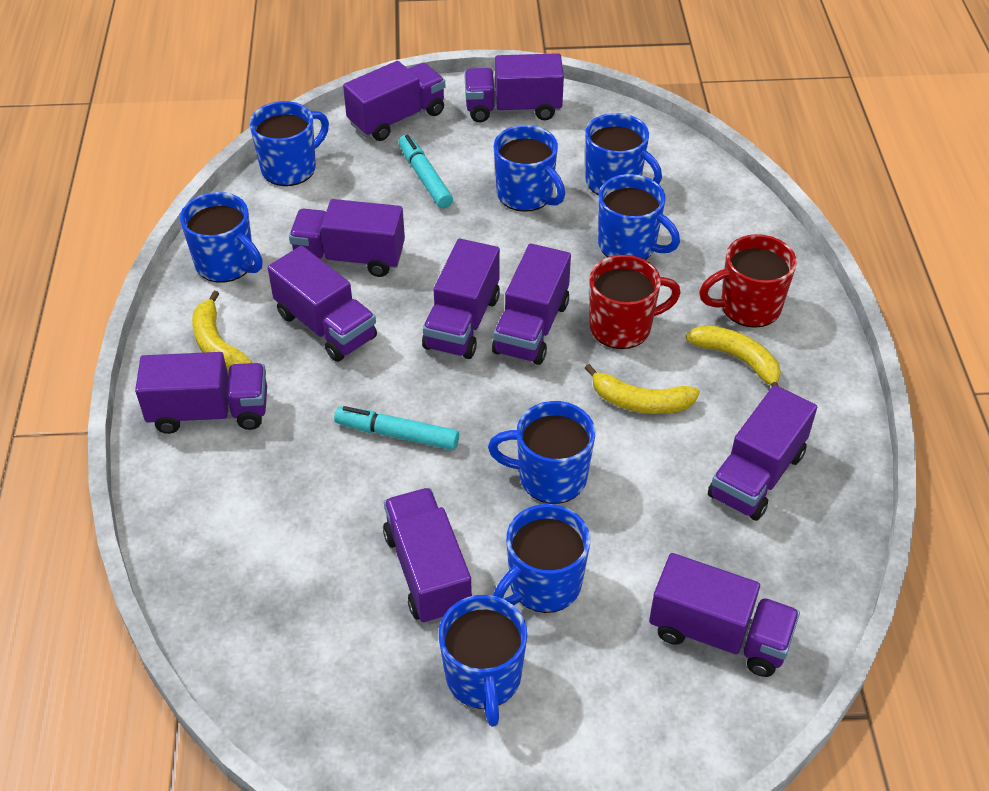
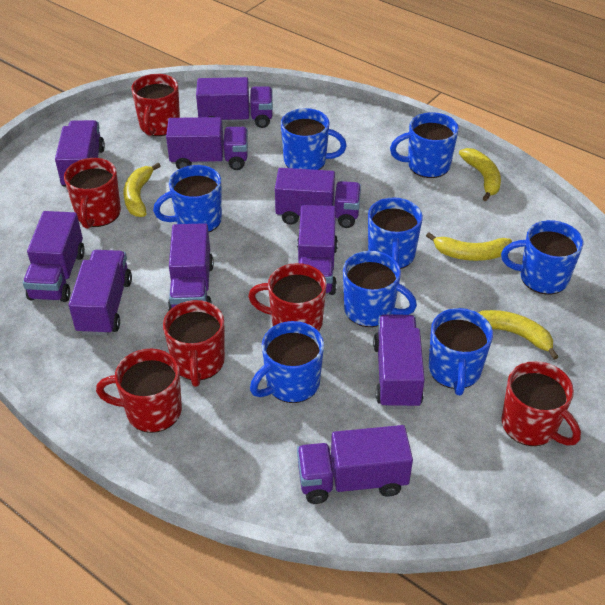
red mug: 2 -> 6
turquoise marker: 2 -> 0
yellow banana: 3 -> 4

